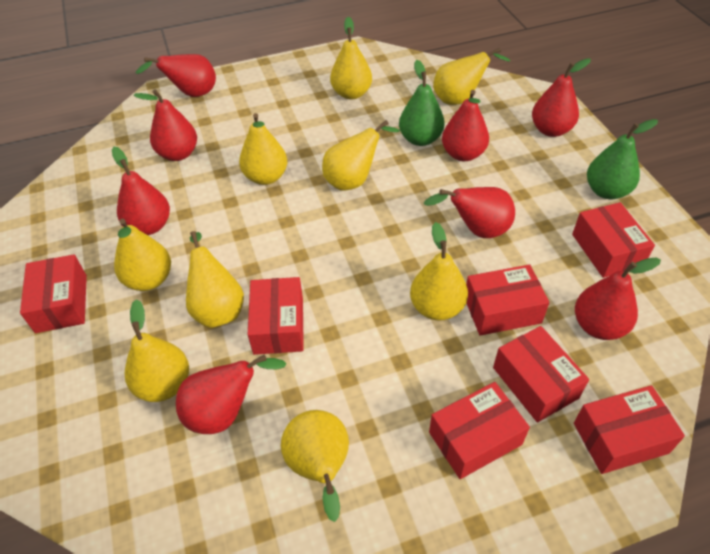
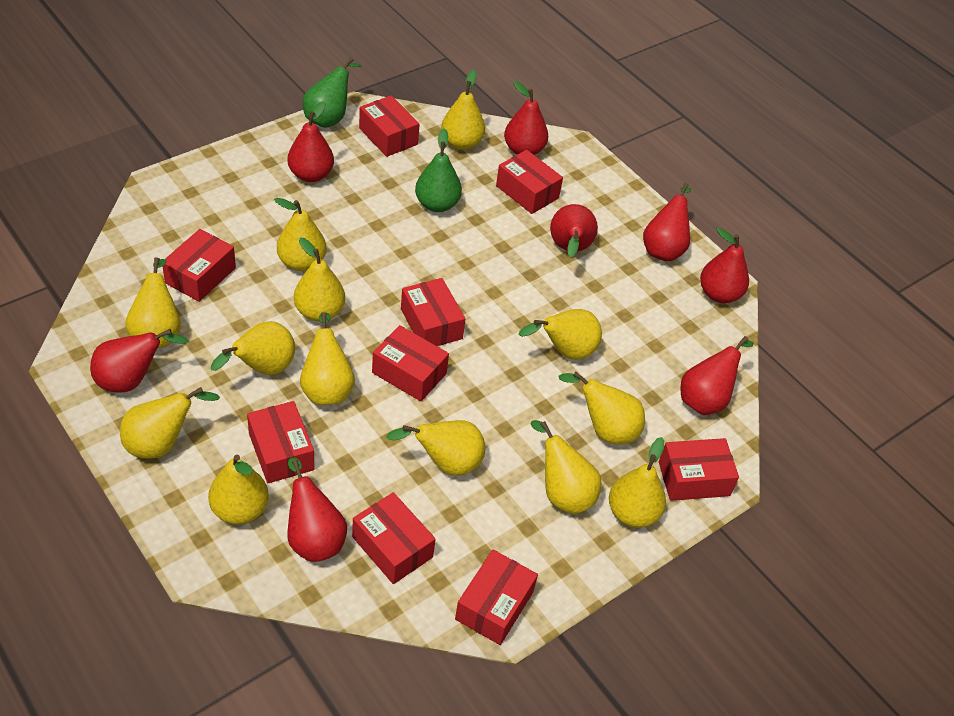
red box: 7 -> 9
yellow pear: 9 -> 13

